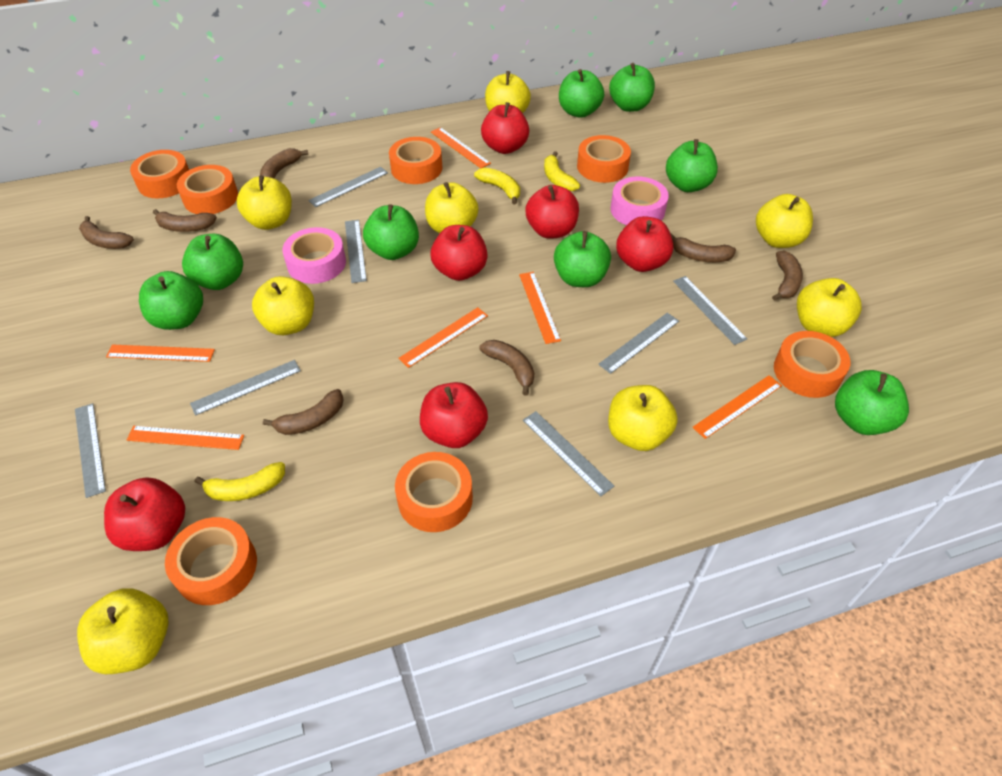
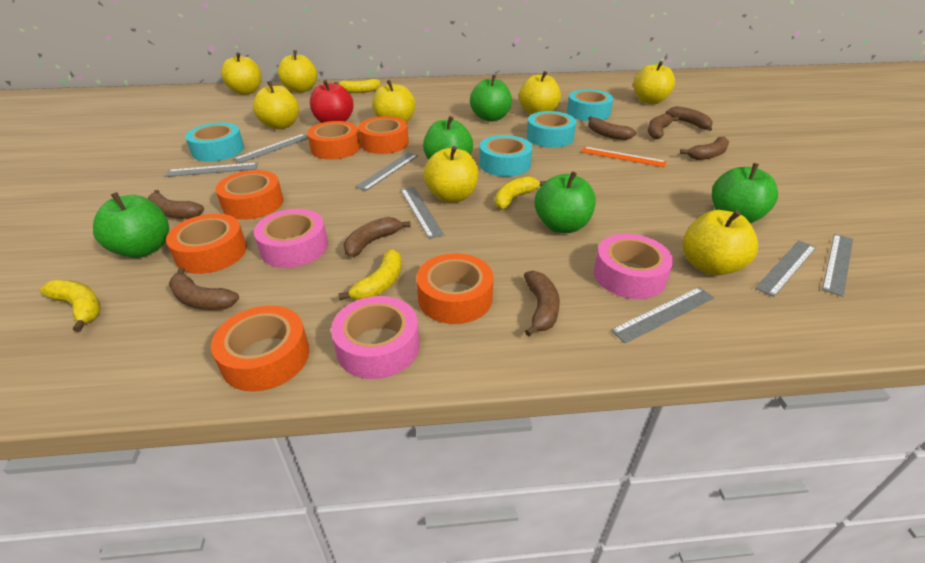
brown banana: 7 -> 8
green apple: 8 -> 5
orange ruler: 6 -> 1
orange tape: 7 -> 6
pink tape: 2 -> 3
red apple: 6 -> 1
turquoise tape: 0 -> 4
yellow banana: 3 -> 4

